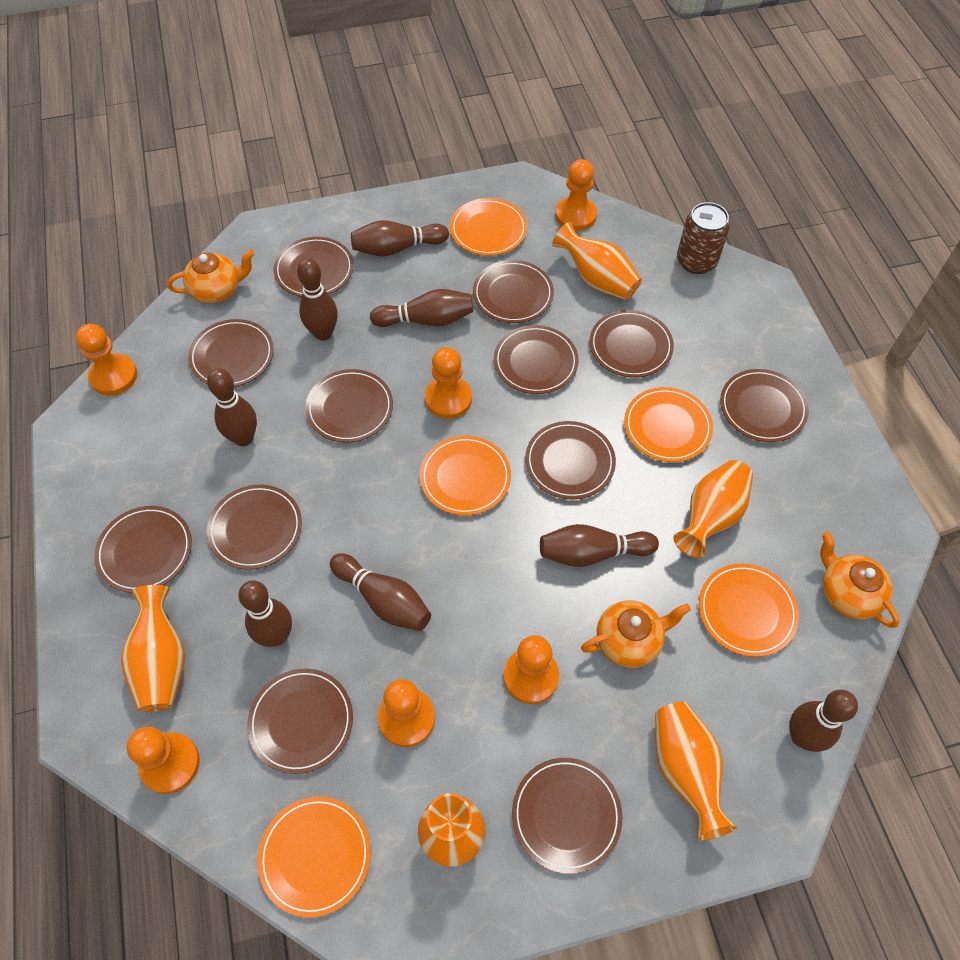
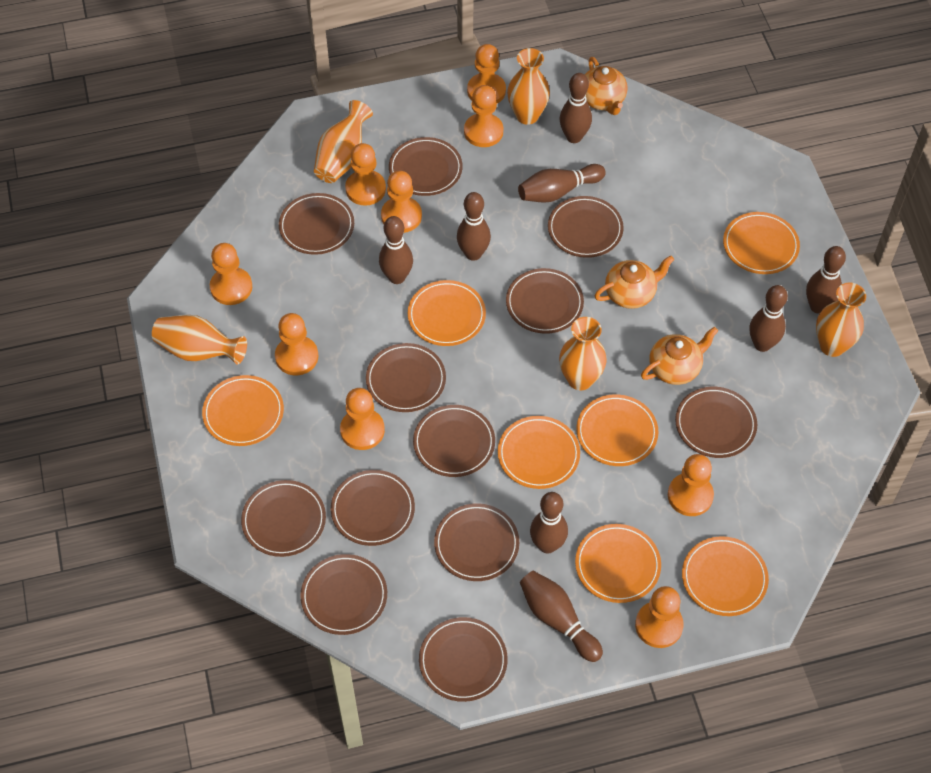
brown can: 1 -> 0
orange pawn: 6 -> 9
orange plate: 5 -> 7

